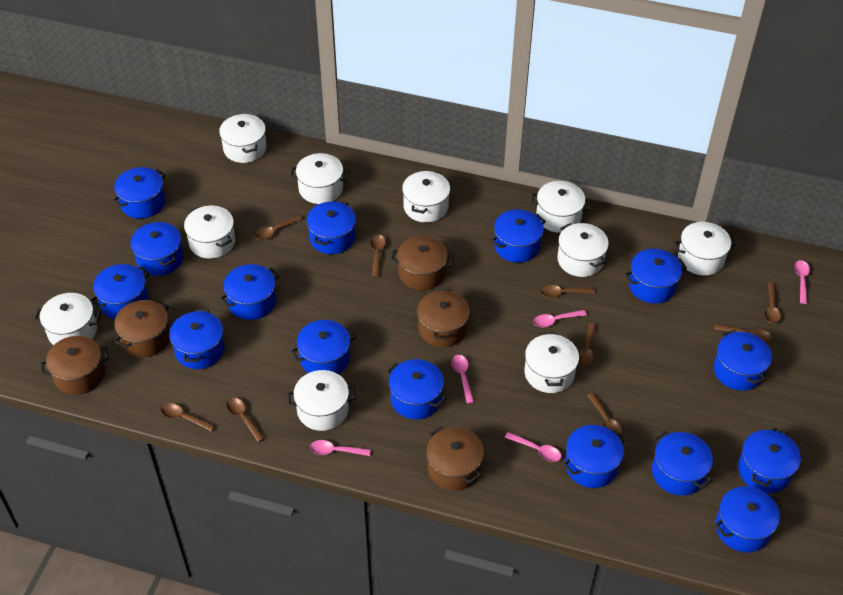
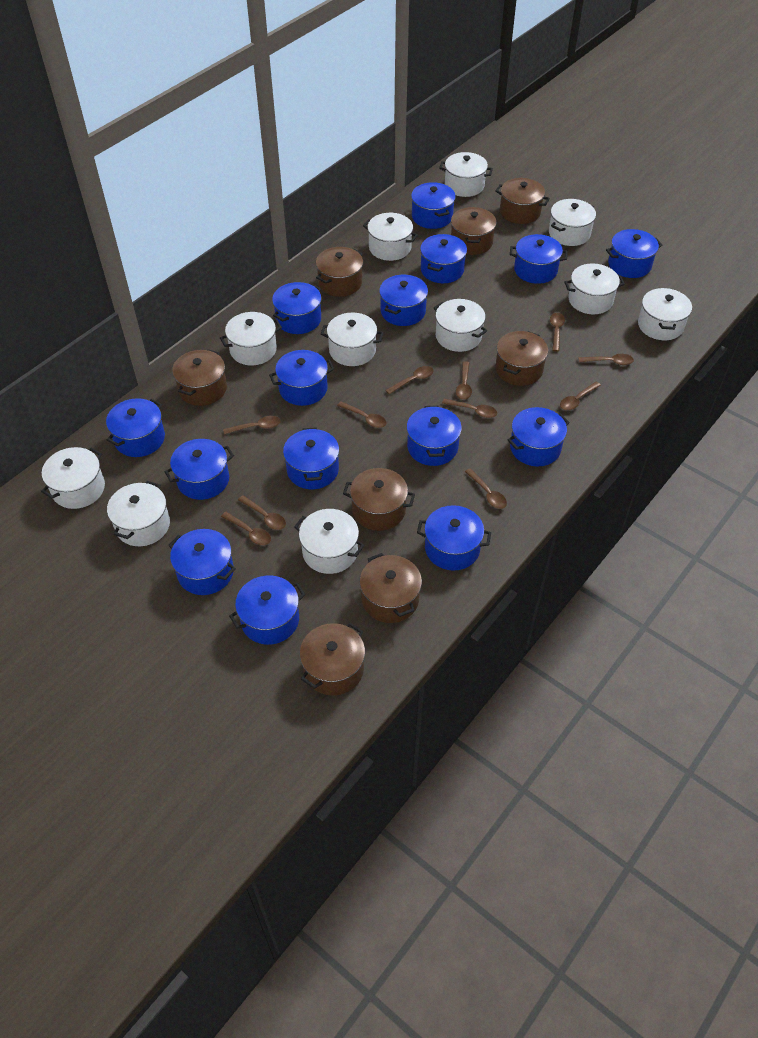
brown pot: 5 -> 8
brown spoon: 9 -> 11
pink spoon: 5 -> 0
white pot: 10 -> 11

